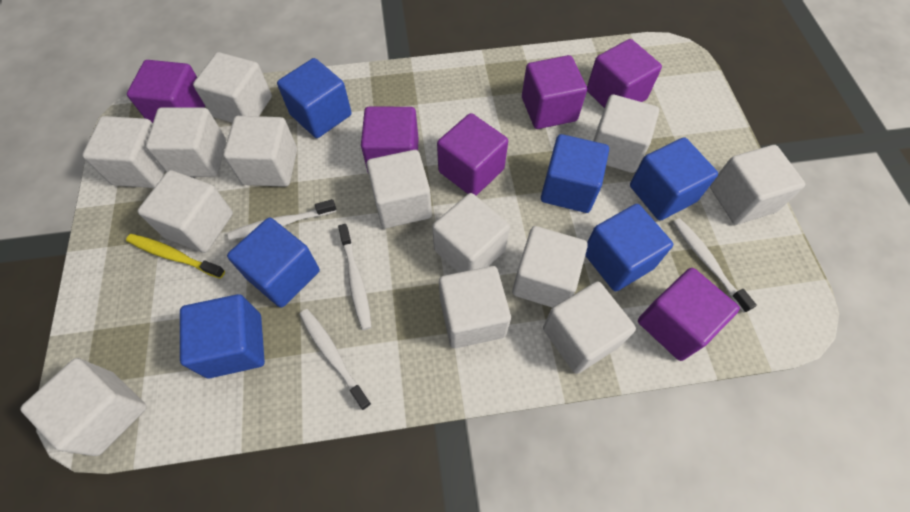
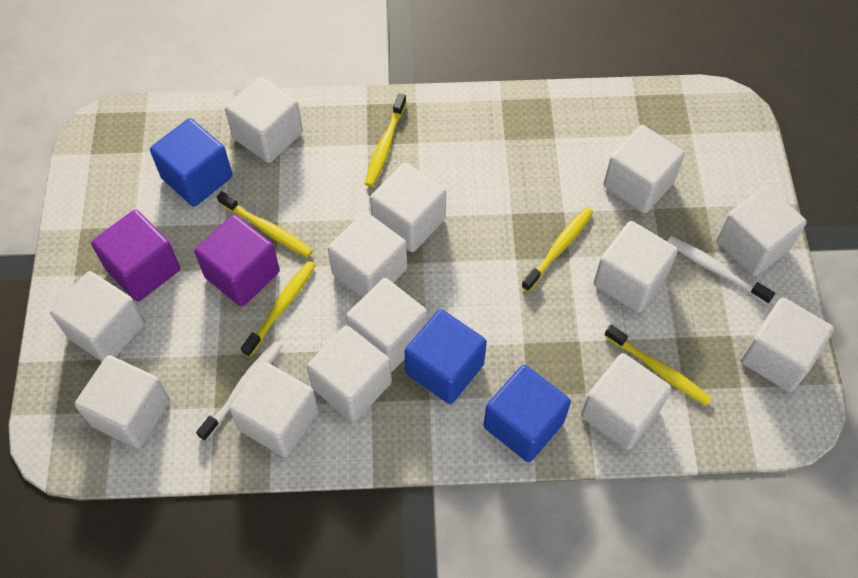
blue cube: 6 -> 3
purple cube: 6 -> 2
white toothbrush: 4 -> 2
yellow toothbrush: 1 -> 5

